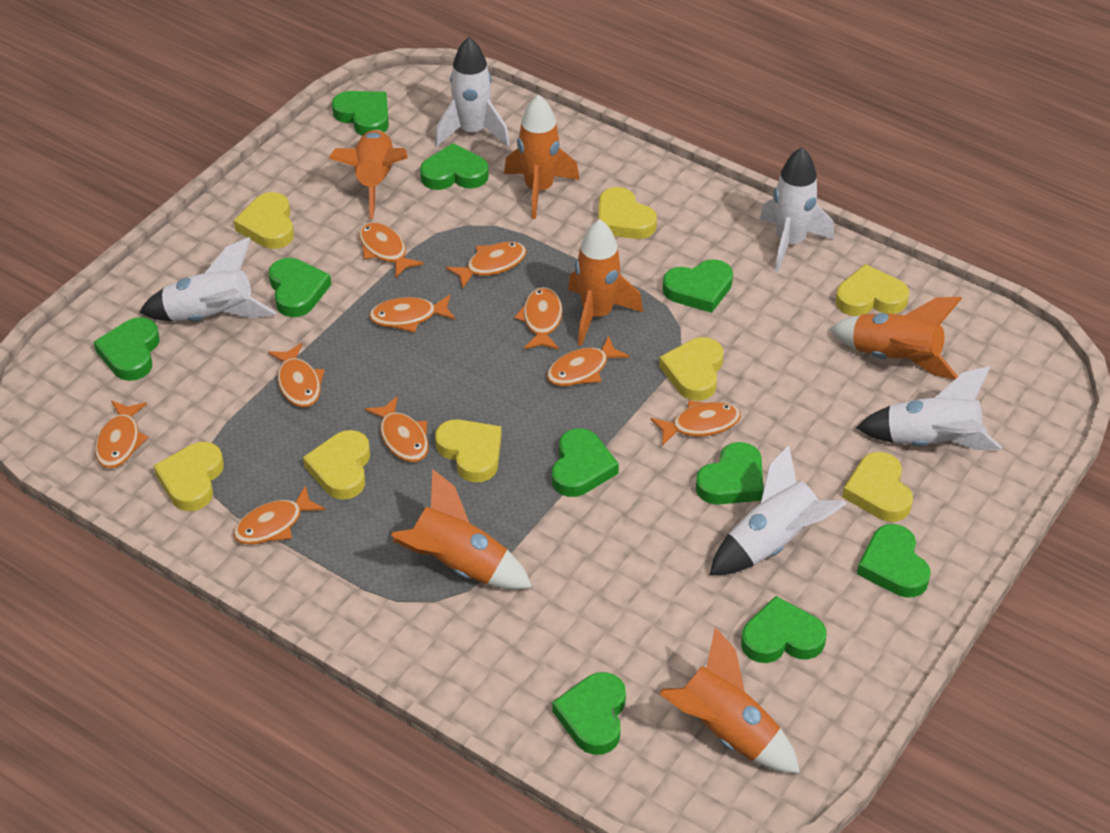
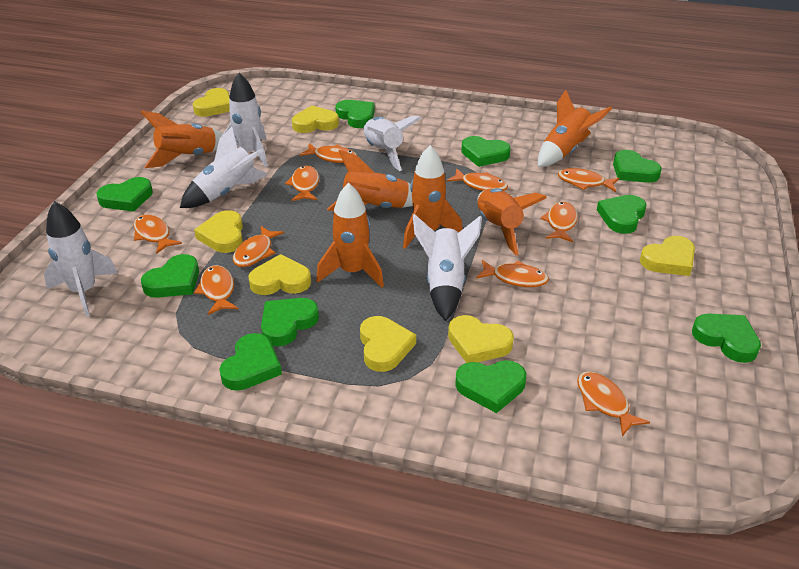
yellow heart: 8 -> 7

